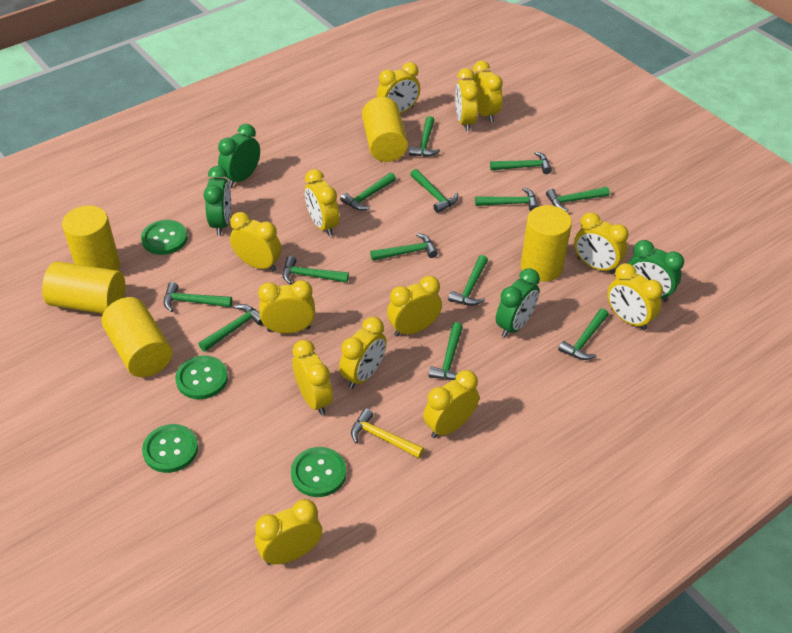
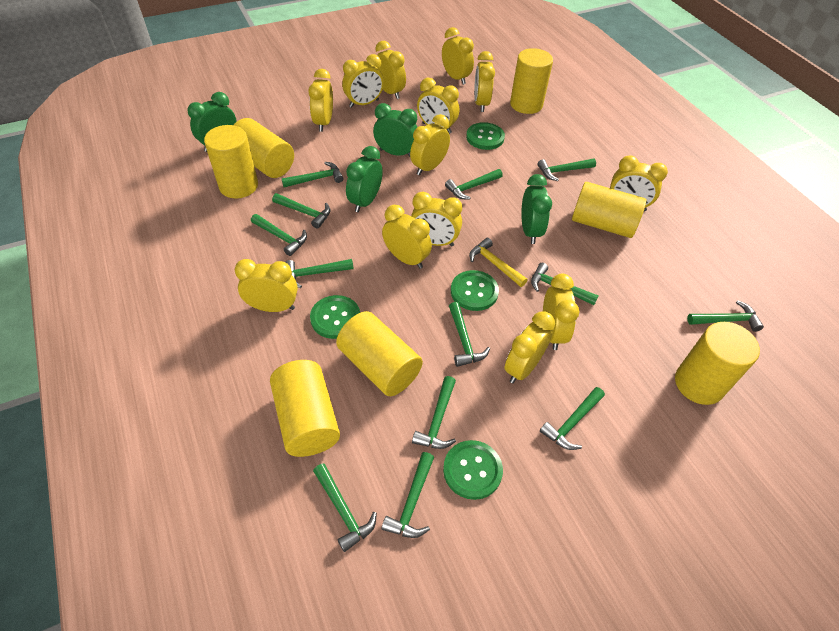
yellow cylinder: 5 -> 7

